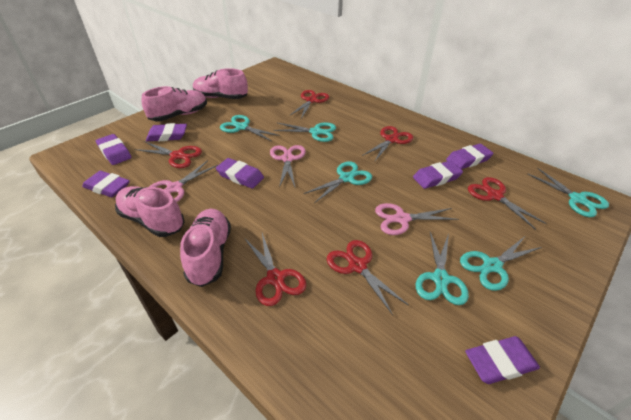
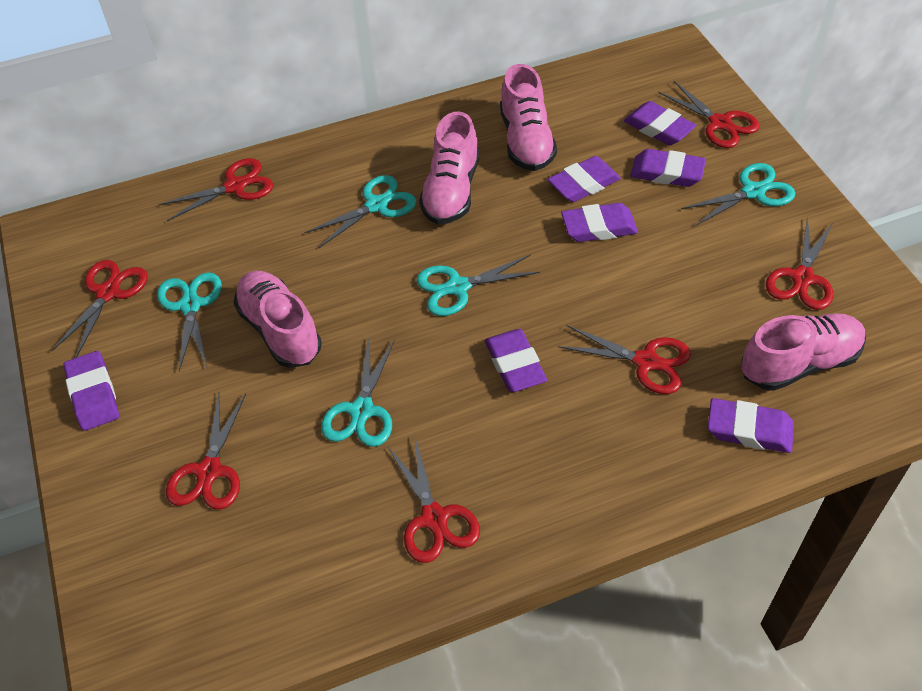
pink scissors: 3 -> 0
red scissors: 6 -> 7
turquoise scissors: 6 -> 5

